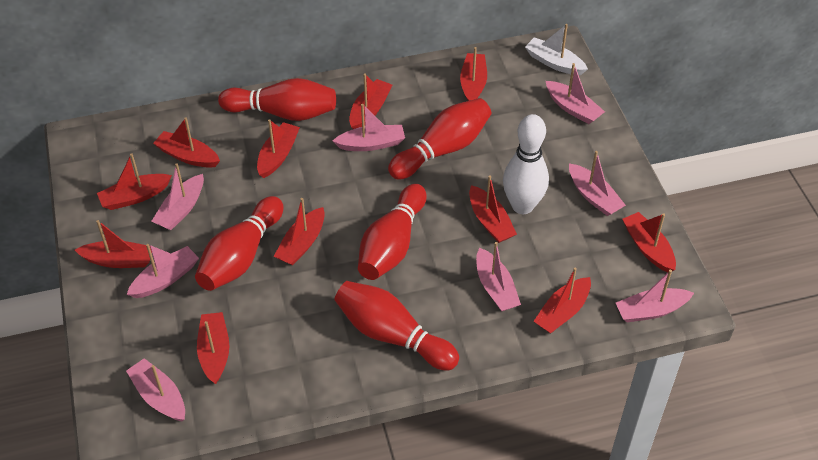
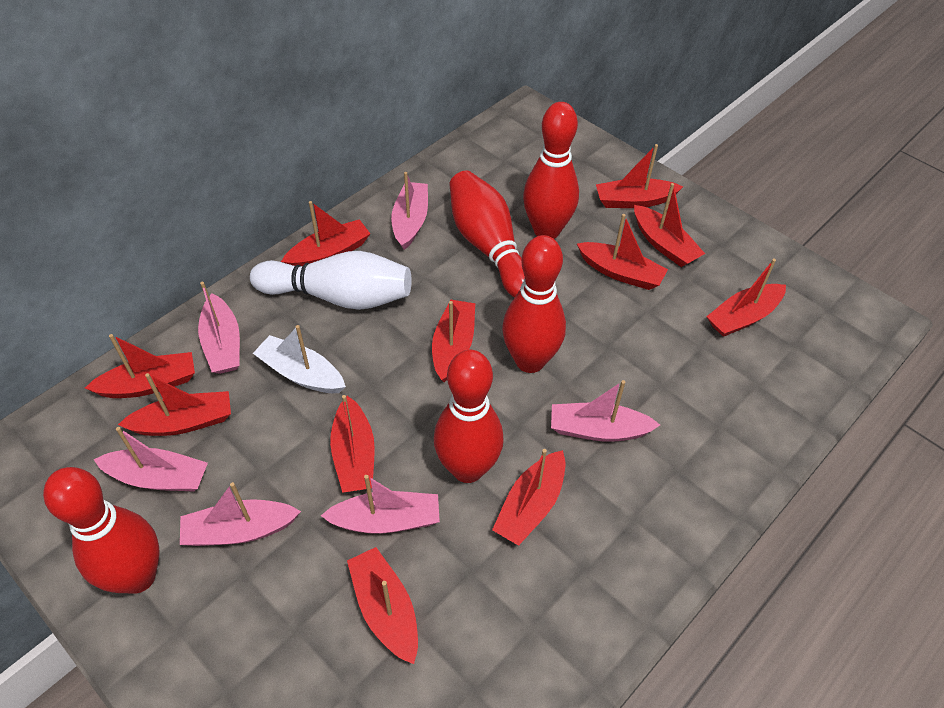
pink boat: 8 -> 6

